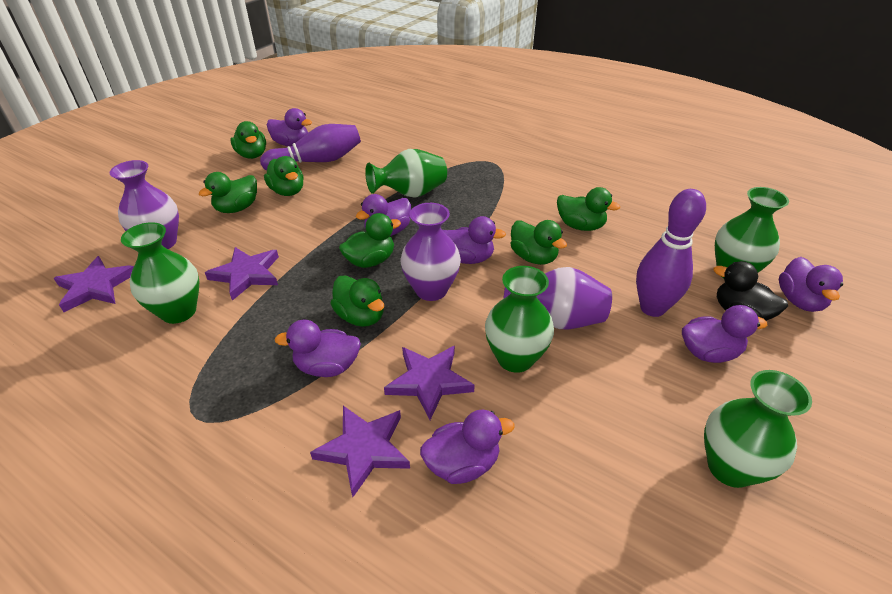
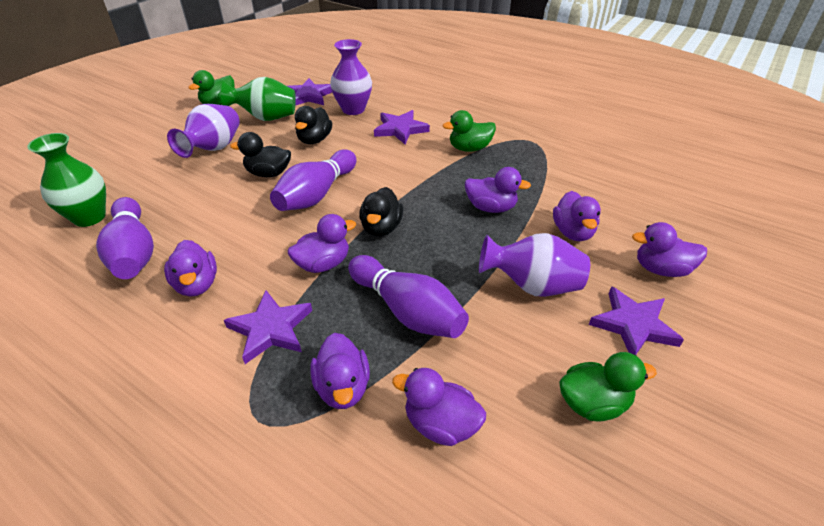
black duck: 1 -> 3
green duck: 7 -> 3
green vase: 5 -> 2
purple bowling pin: 2 -> 3

